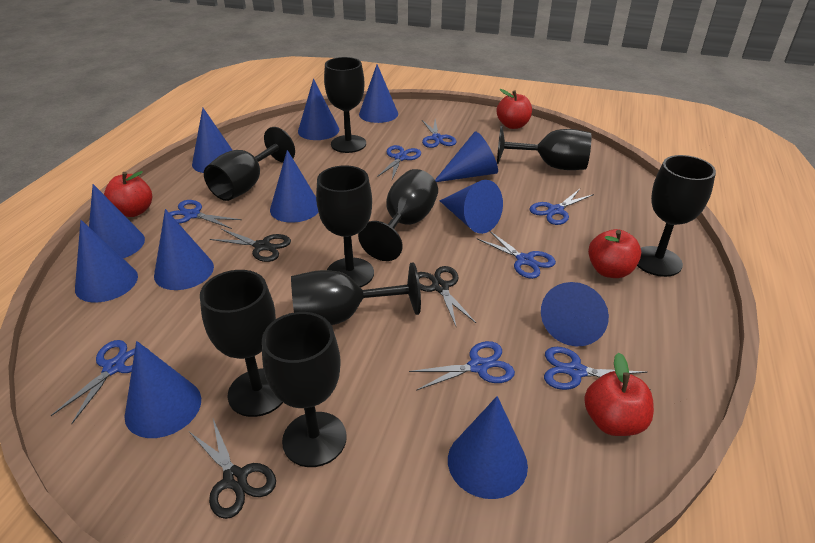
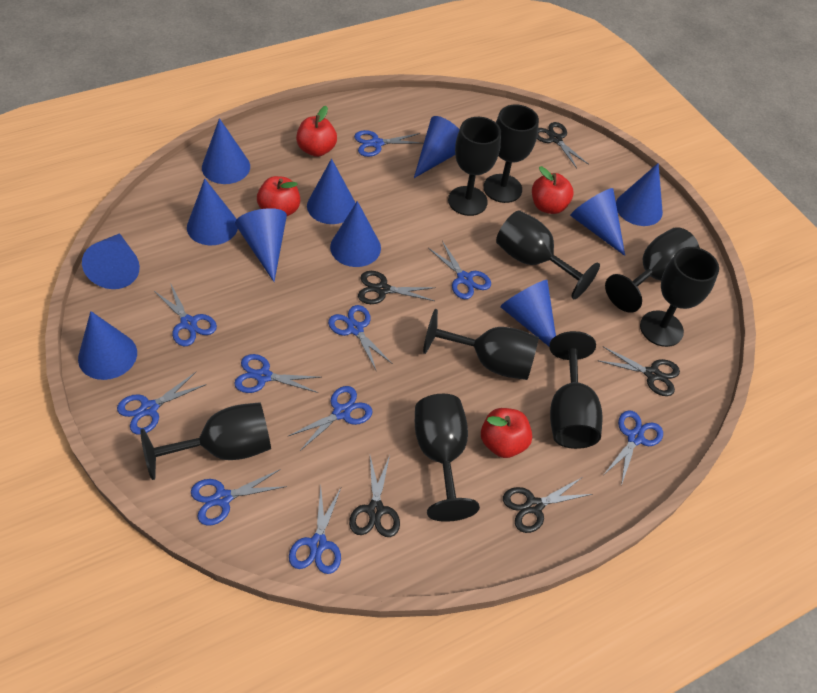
black scissors: 3 -> 5
blue cone: 12 -> 11
blue scissors: 8 -> 10

